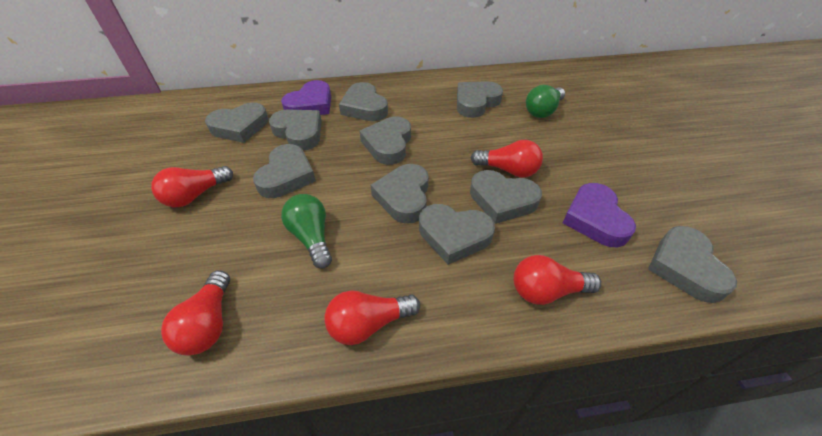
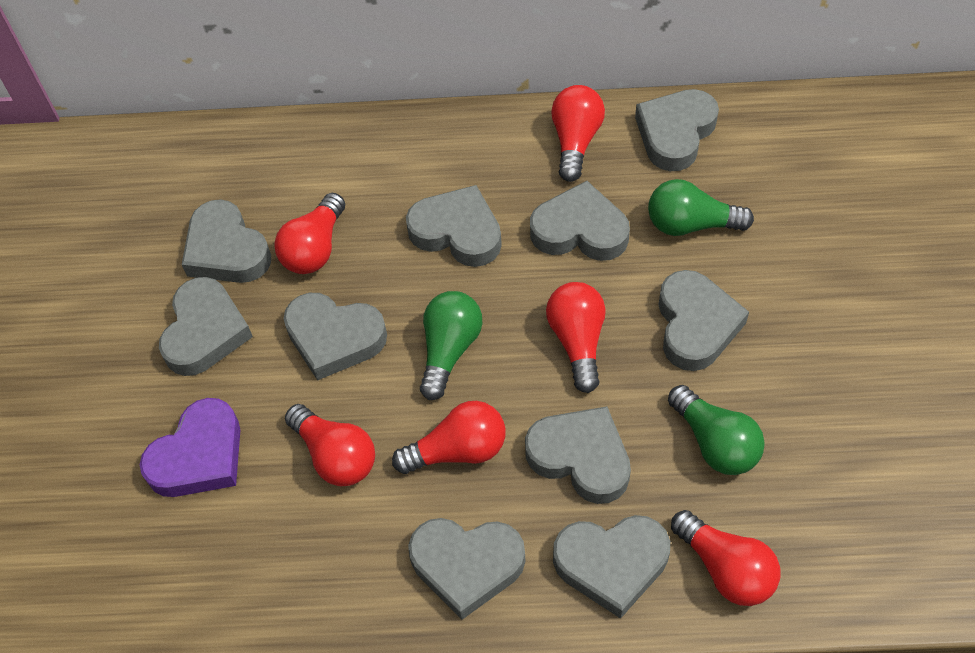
green light bulb: 2 -> 3
purple heart: 2 -> 1
red light bulb: 5 -> 6

